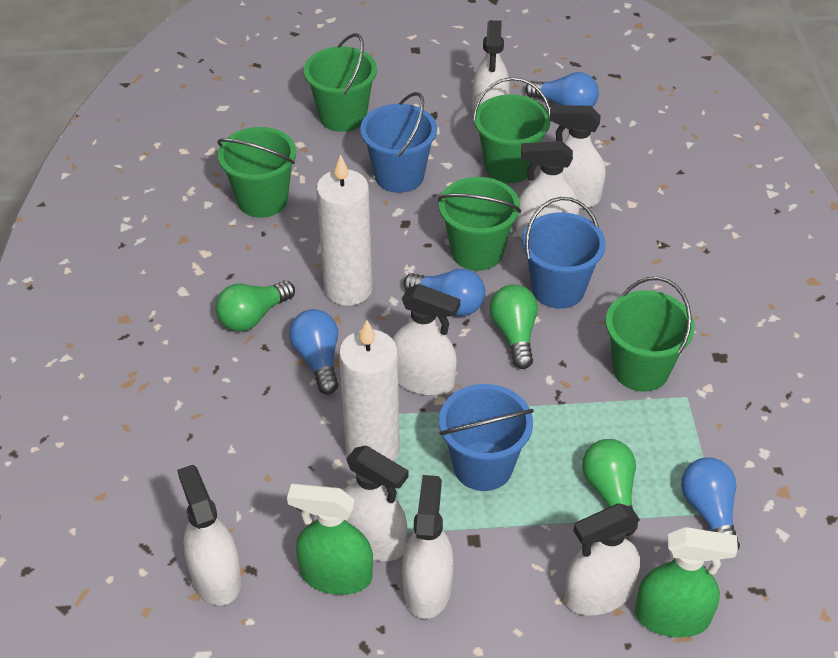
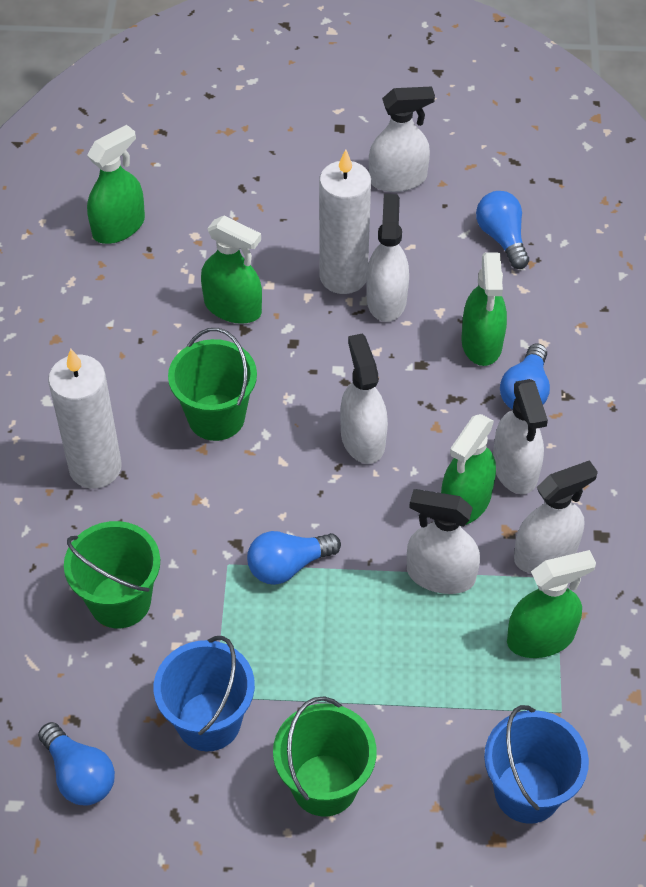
blue bucket: 3 -> 2
green bucket: 5 -> 3
green light bulb: 3 -> 0
green spray bottle: 2 -> 5
white spray bottle: 8 -> 6

